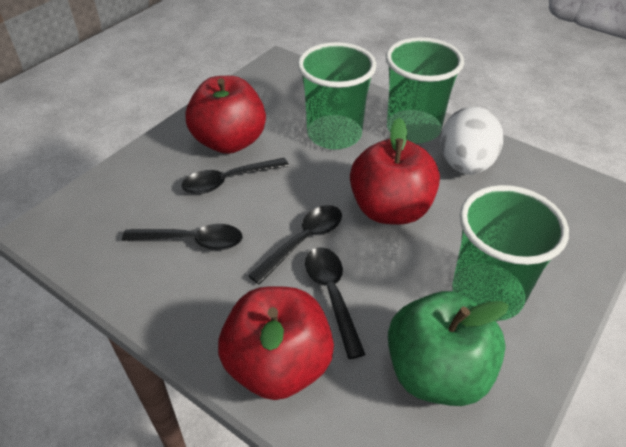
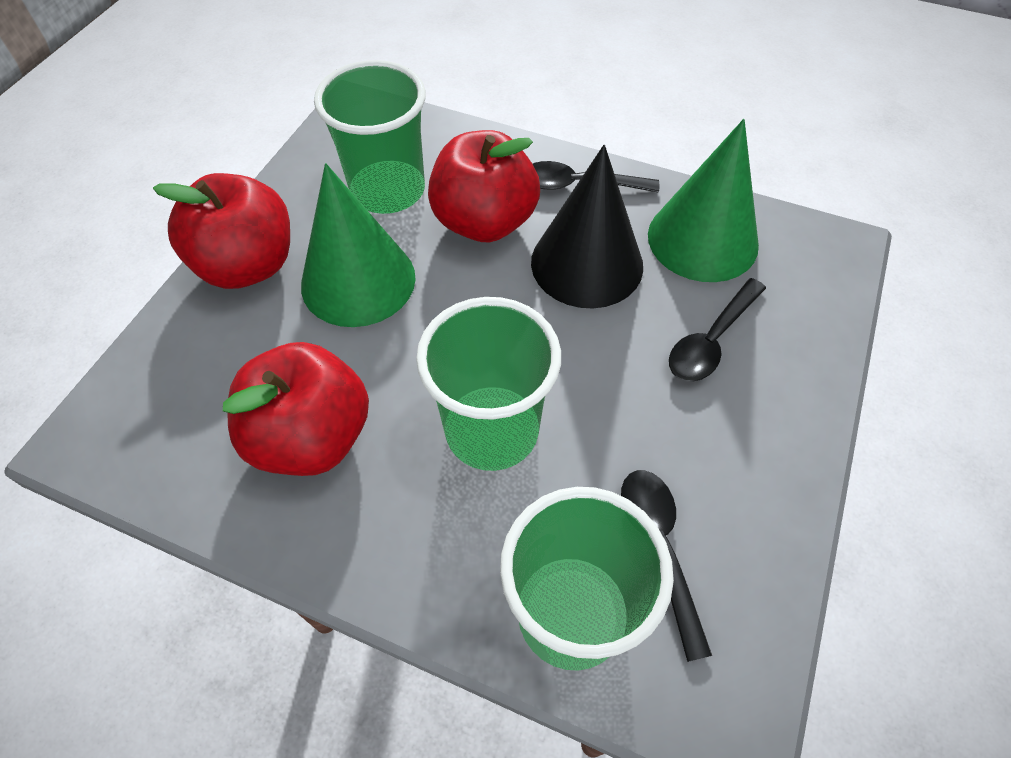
black cone: 0 -> 1
black spoon: 4 -> 3
green apple: 1 -> 0
green cone: 0 -> 2
white egg: 1 -> 0

